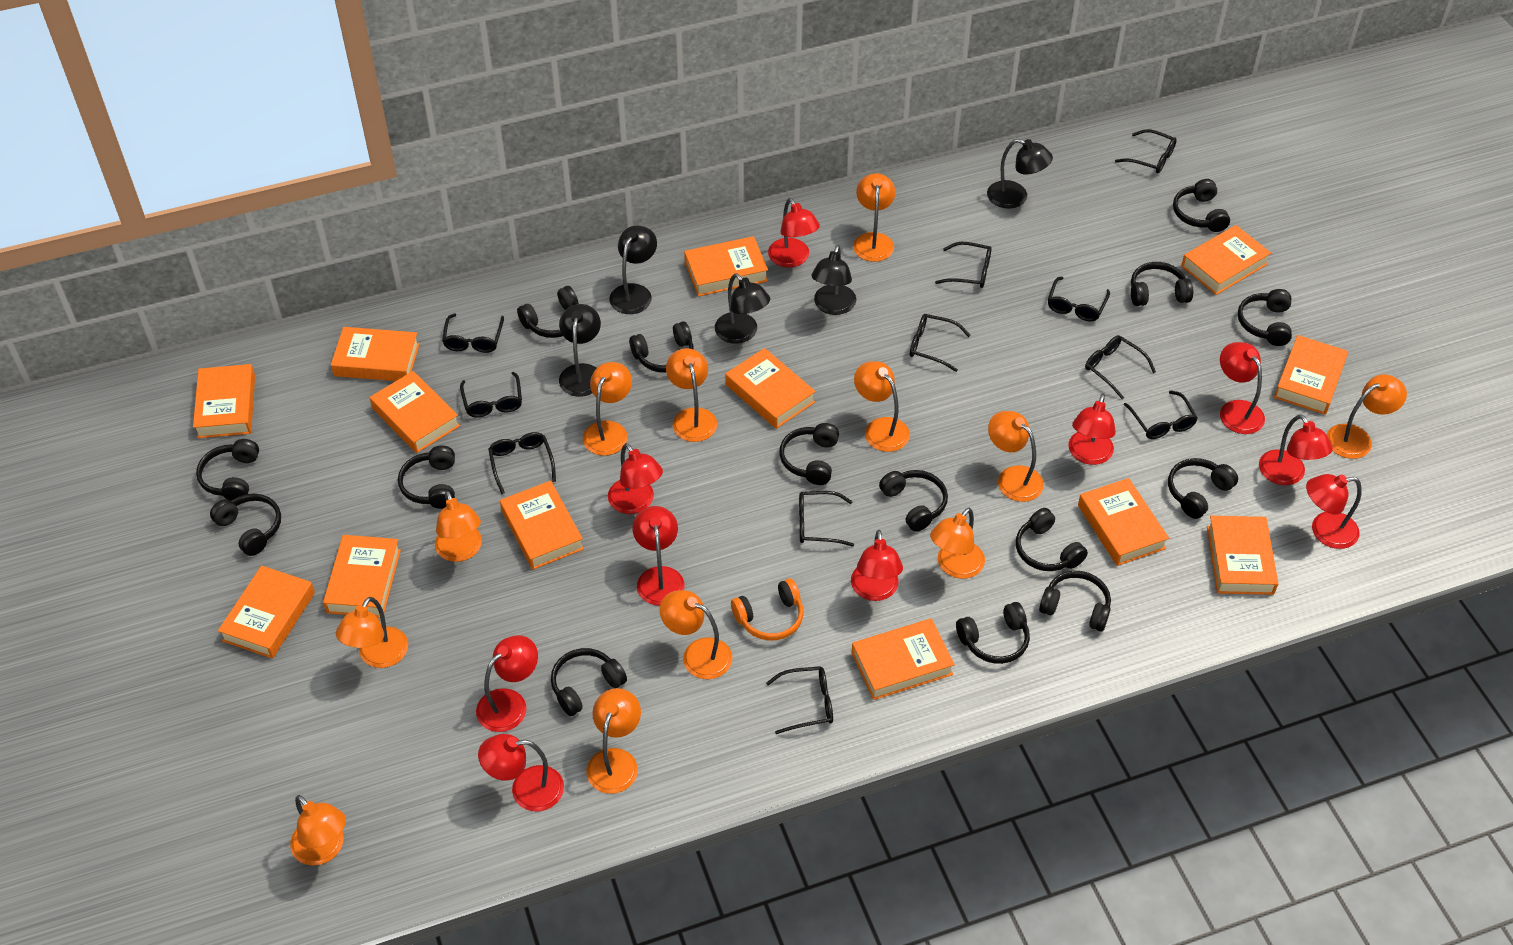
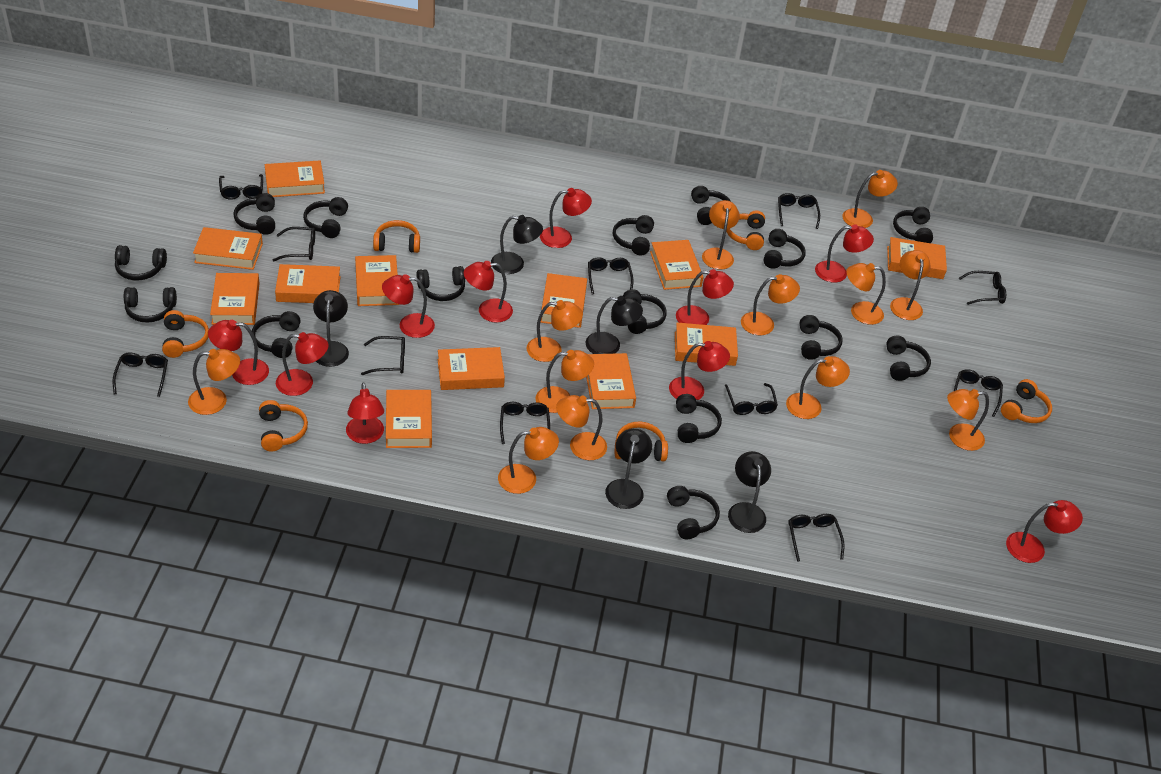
orange book: 13 -> 12
orange headphones: 1 -> 6

